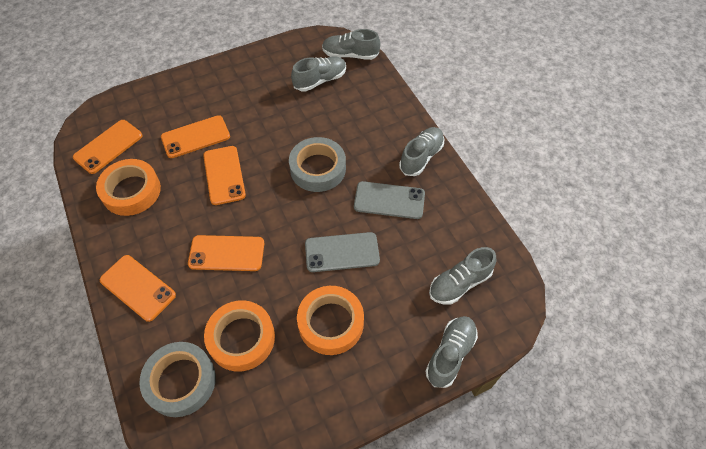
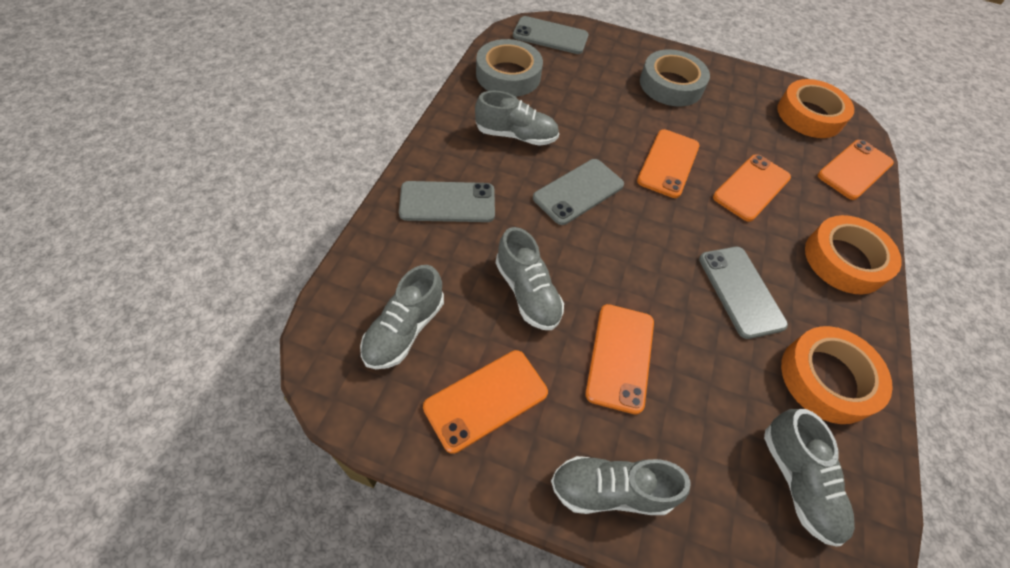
grey phone: 2 -> 4

